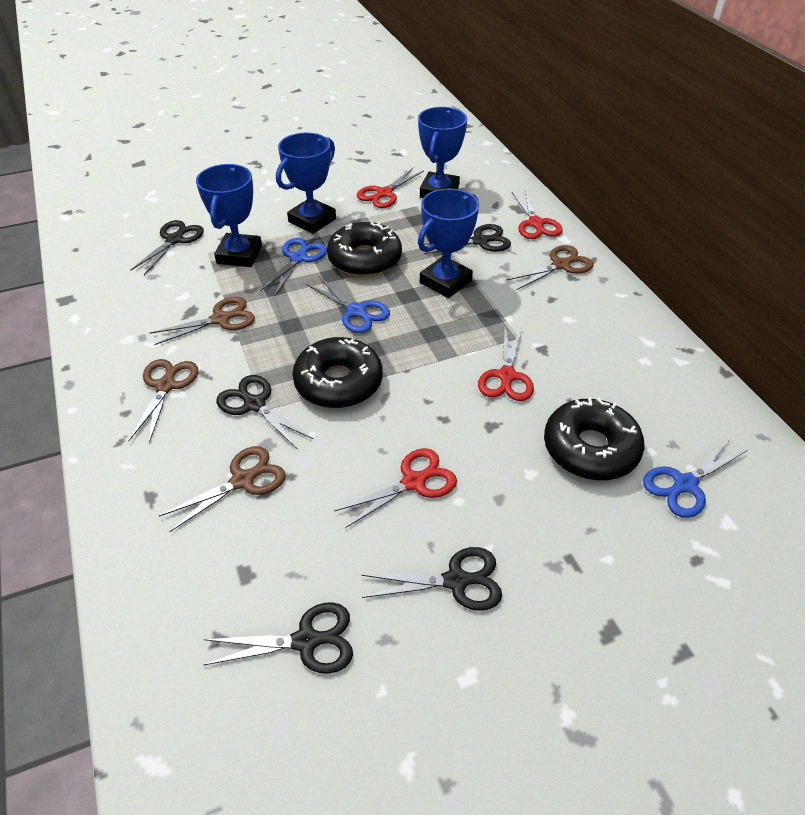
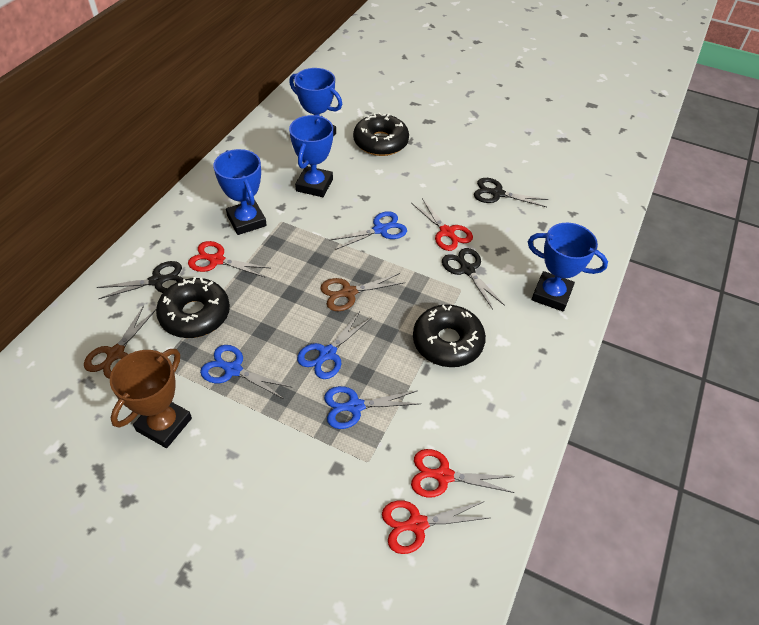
black scissors: 5 -> 3
blue scissors: 3 -> 4
brown scissors: 4 -> 2
brown trophy: 0 -> 1

